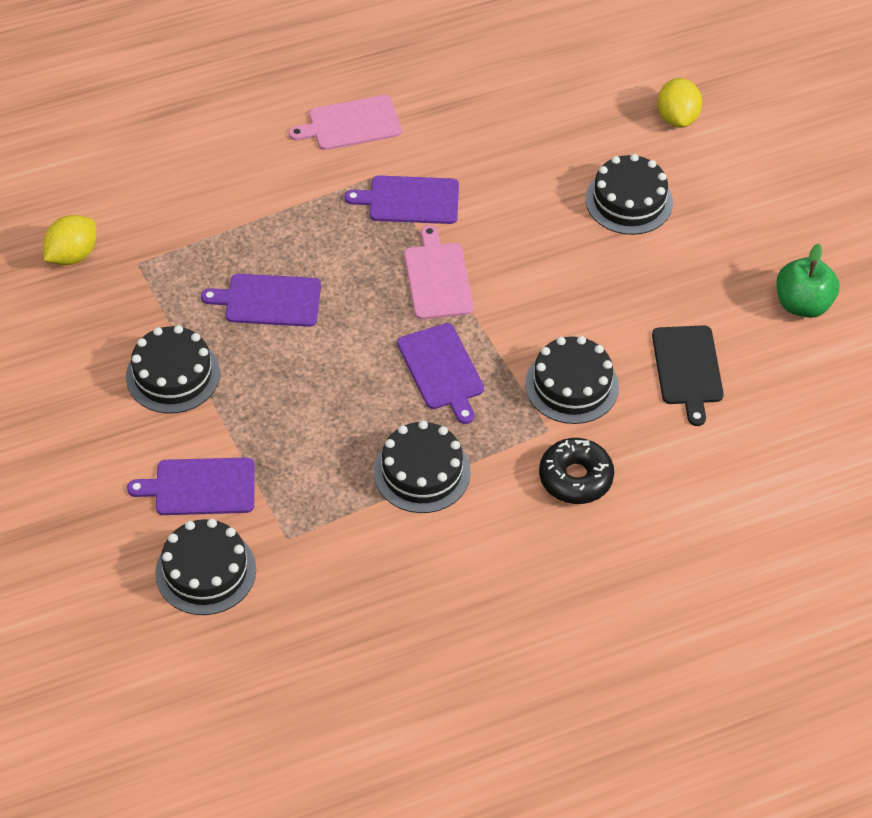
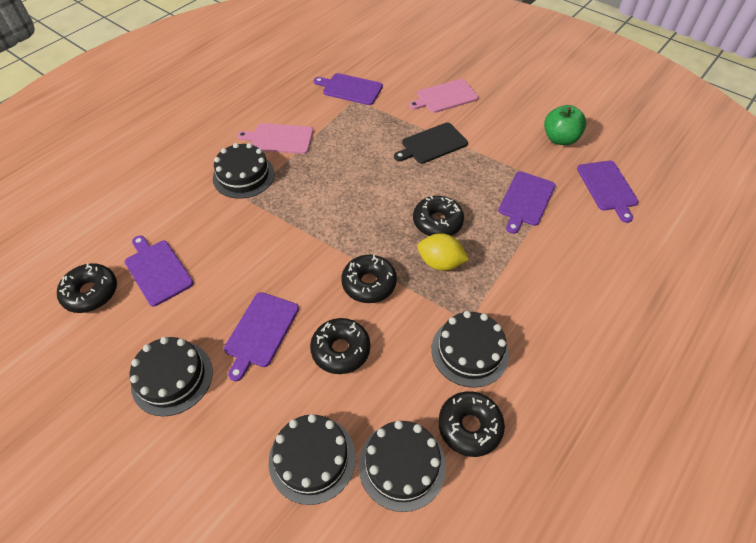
black donut: 1 -> 5
purple cutting board: 4 -> 5
yellow lemon: 2 -> 1

